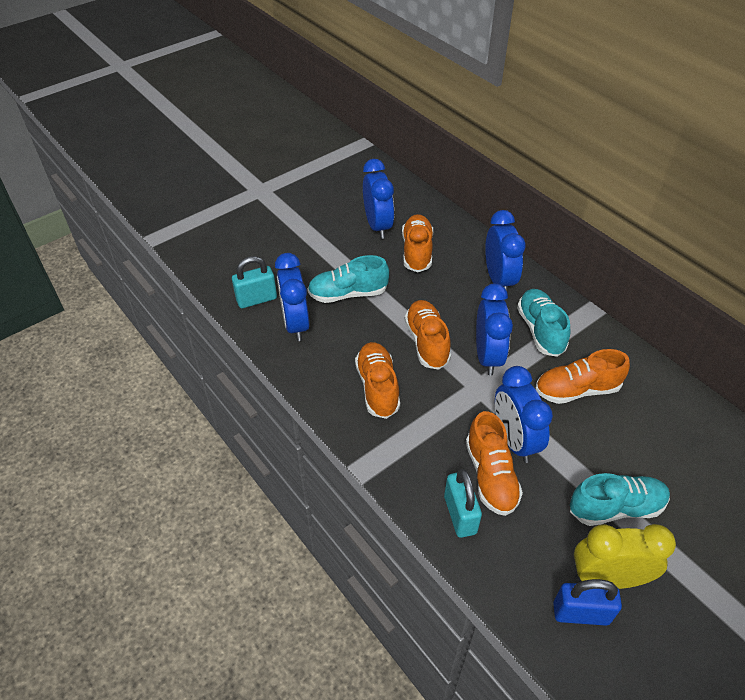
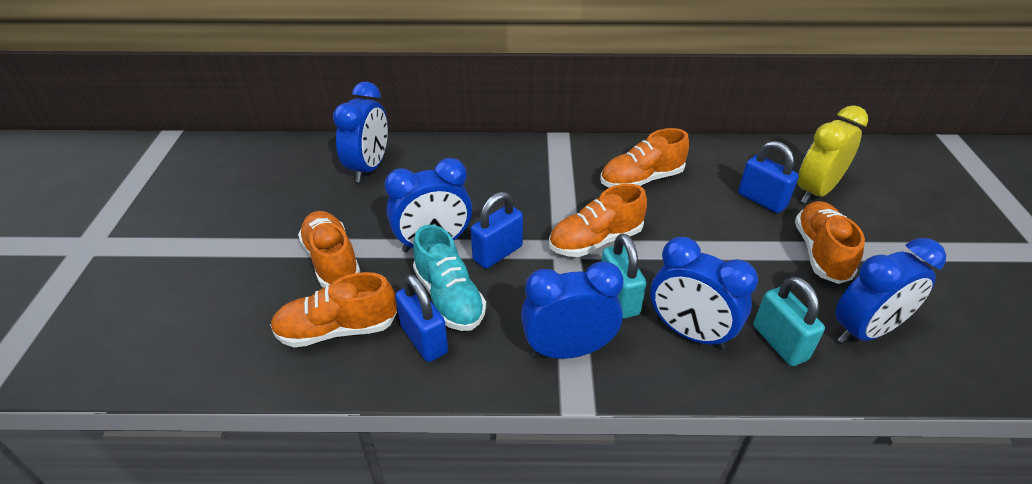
blue padlock: 1 -> 3
turquoise shoe: 3 -> 1

